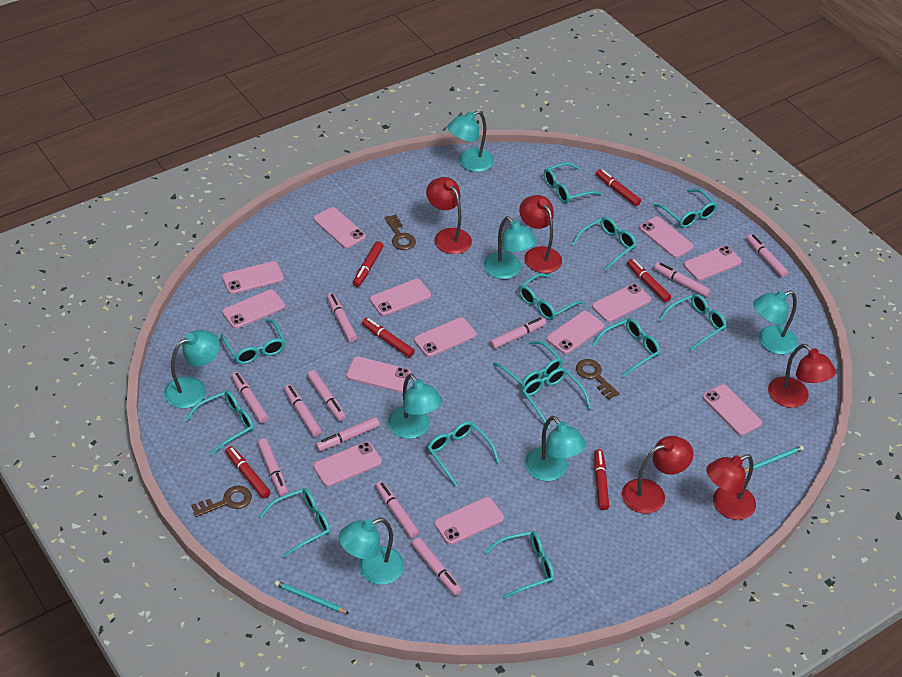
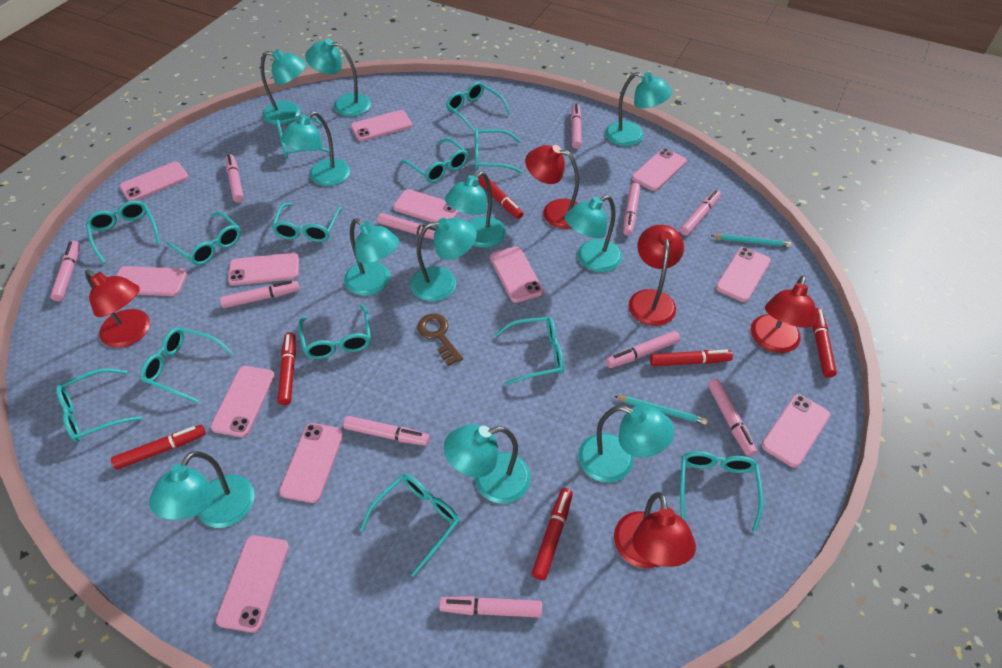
brown key: 3 -> 1
pink phone: 13 -> 12
turquoise lamp: 7 -> 11

